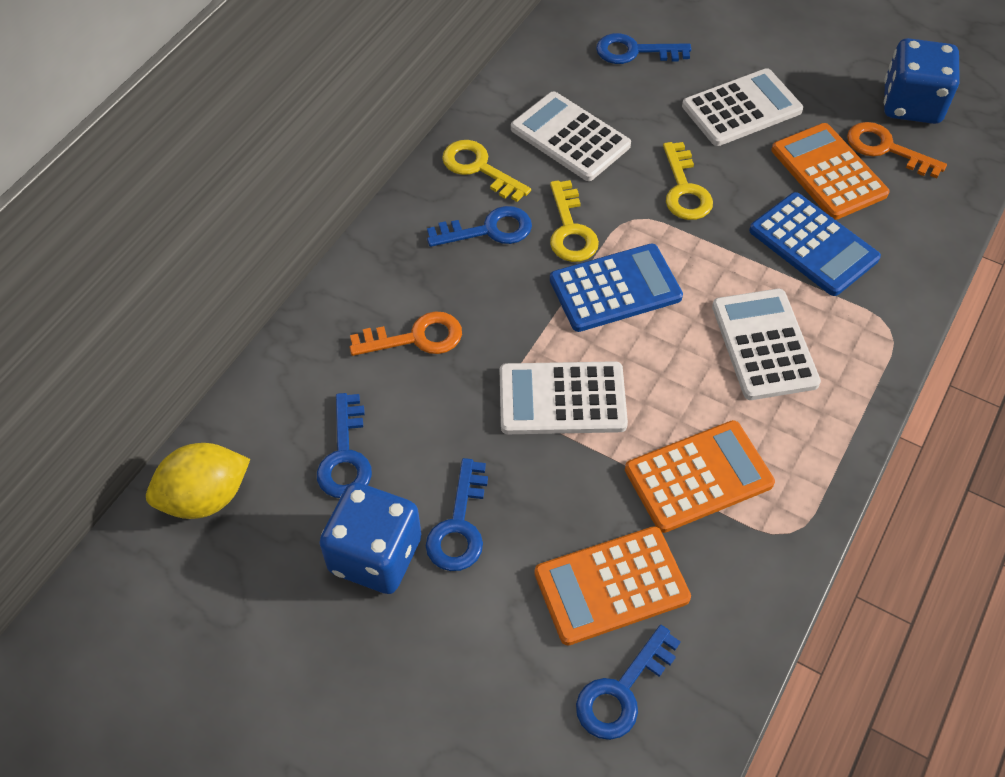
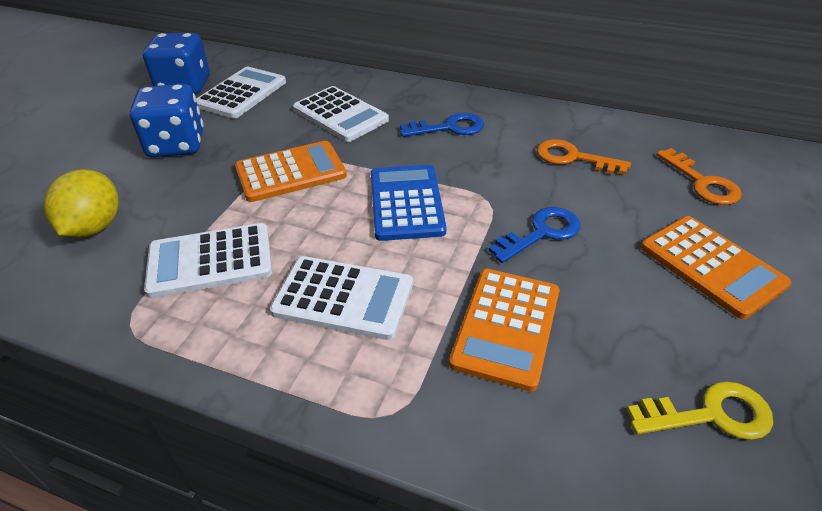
blue calculator: 2 -> 1
blue key: 5 -> 2
yellow key: 3 -> 1

